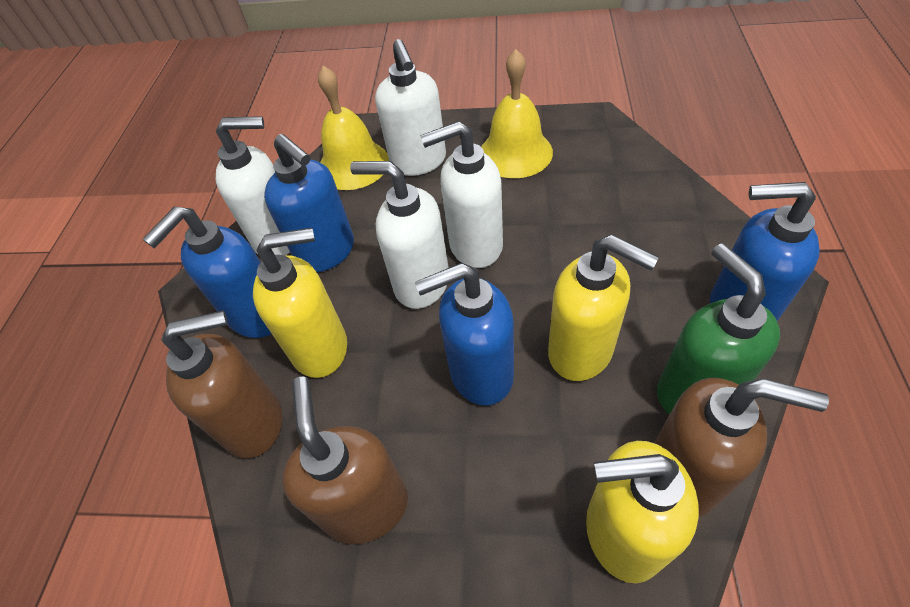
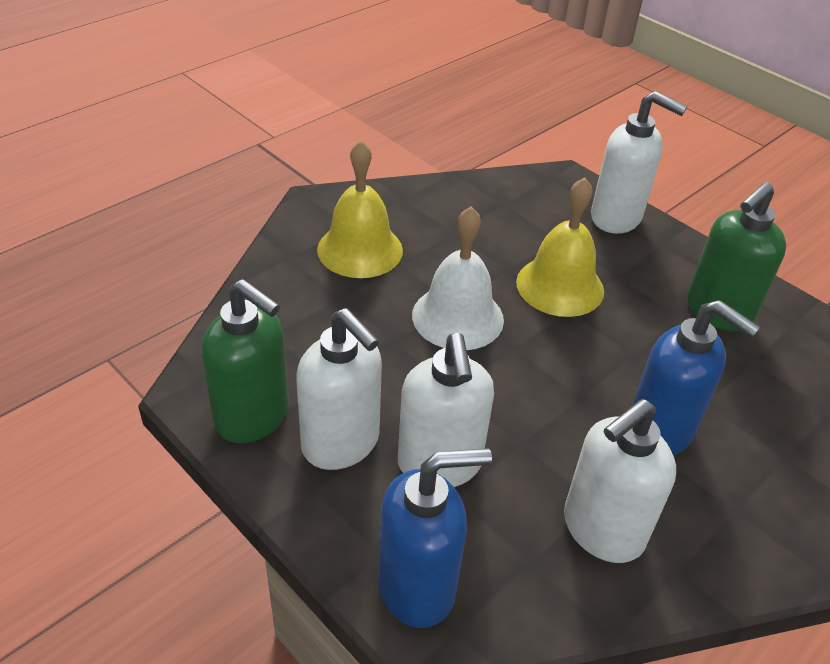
blue soap dispenser: 4 -> 2
brown soap dispenser: 3 -> 0
green soap dispenser: 1 -> 2
white bell: 0 -> 1
yellow soap dispenser: 3 -> 0

